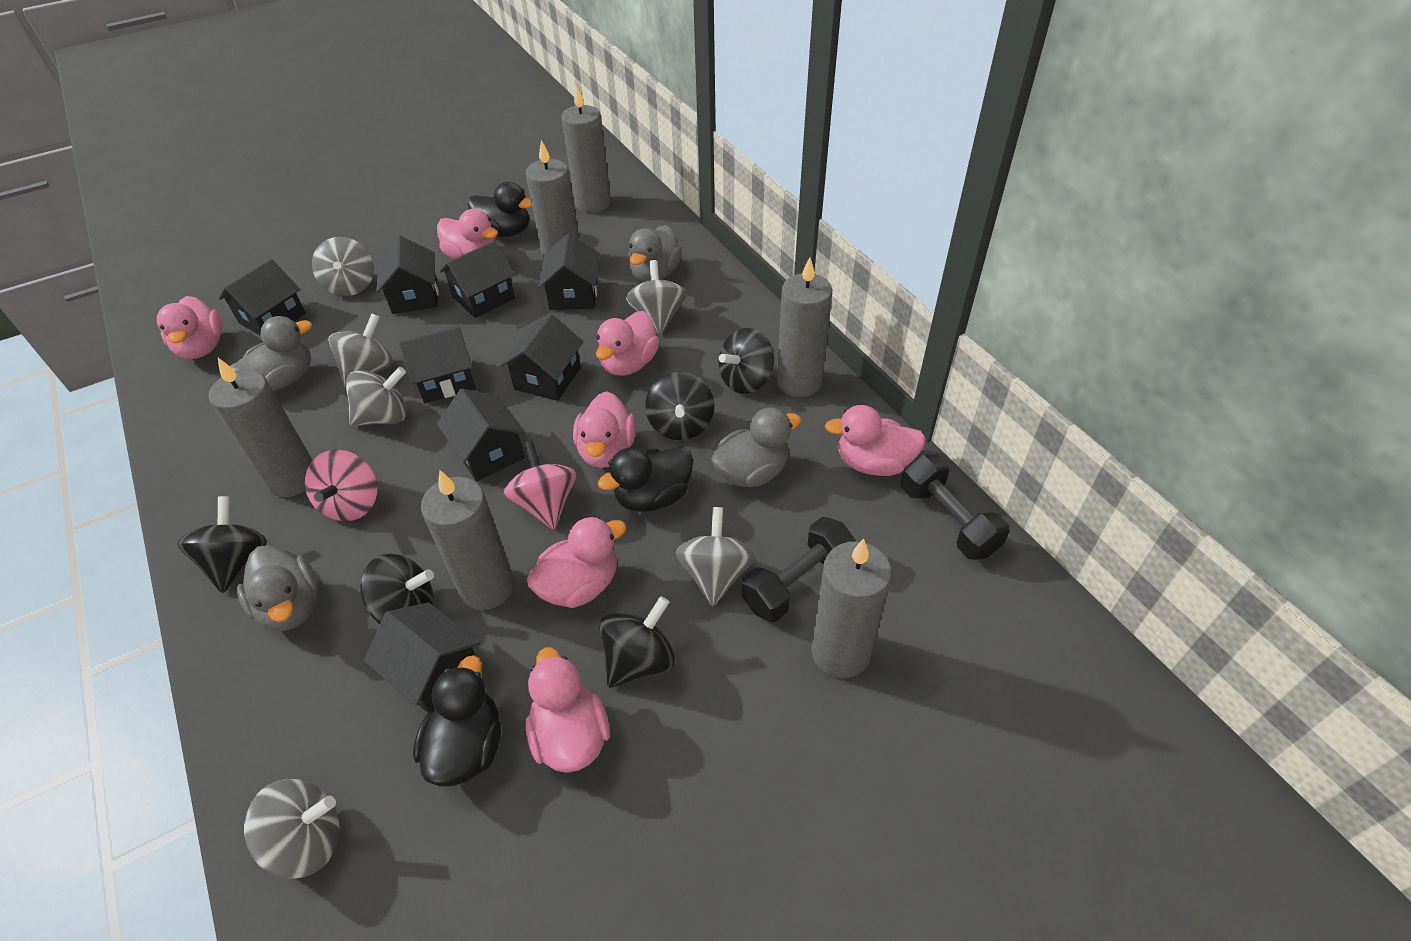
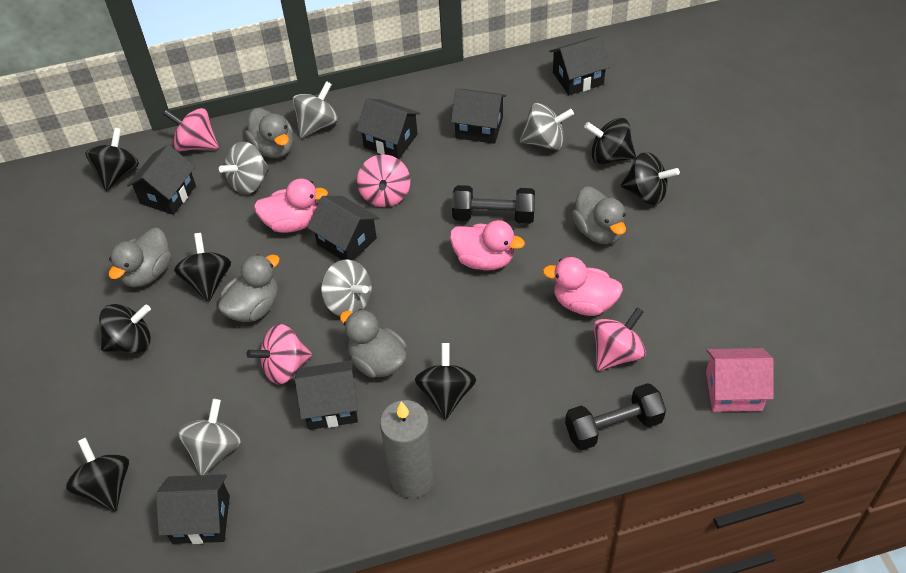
black duck: 3 -> 0
black house: 8 -> 7
black spinning top: 5 -> 7
grey candle: 6 -> 1
grey duck: 4 -> 5
grey spinning top: 6 -> 5
pink duck: 7 -> 3
pink house: 0 -> 1
pink spinning top: 2 -> 4

